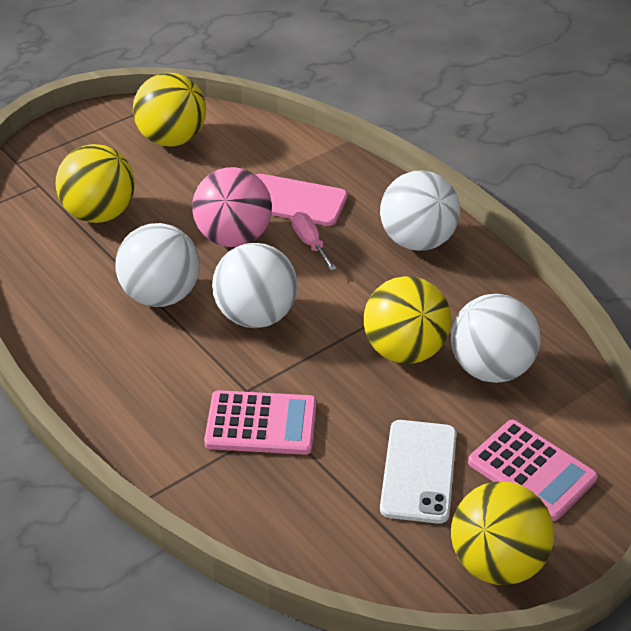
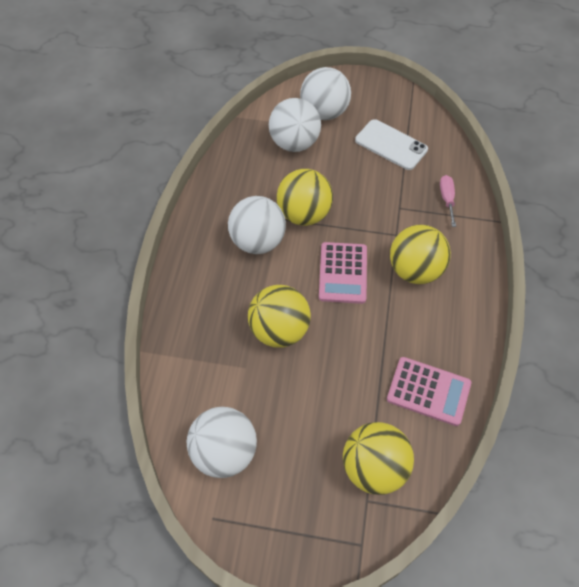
pink ball: 1 -> 0
pink phone: 1 -> 0

